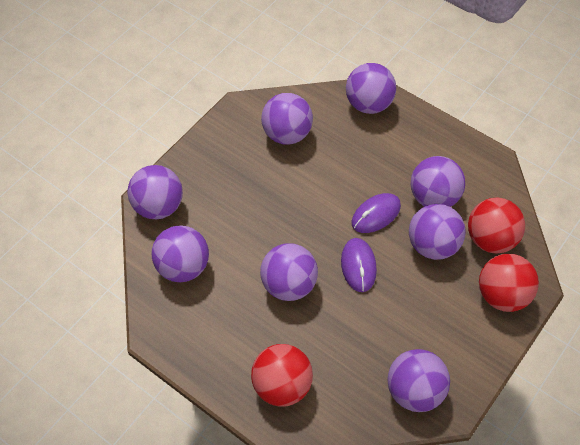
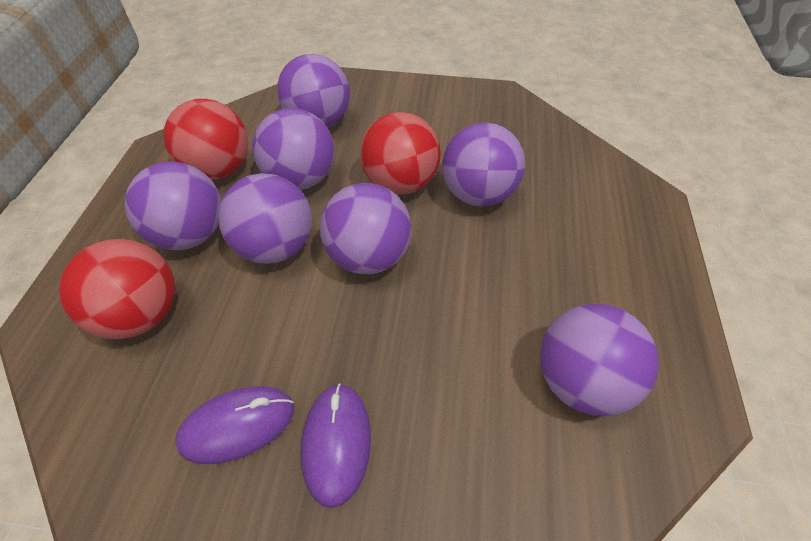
purple ball: 8 -> 7

